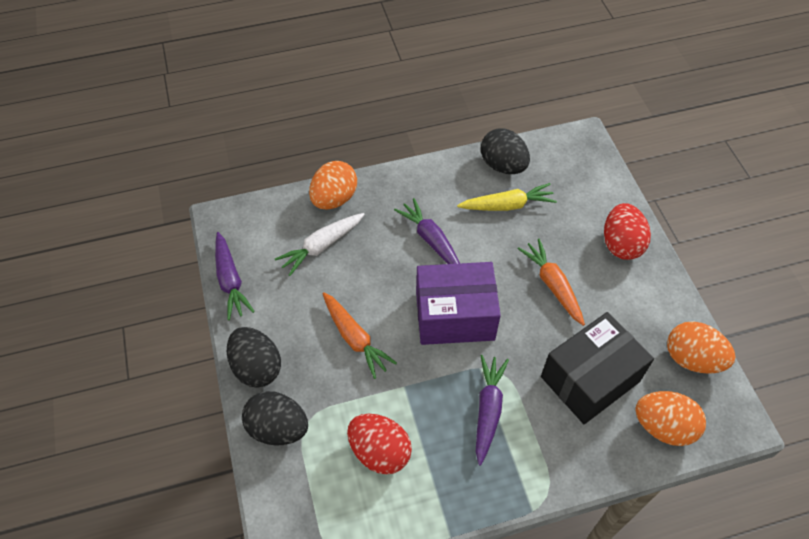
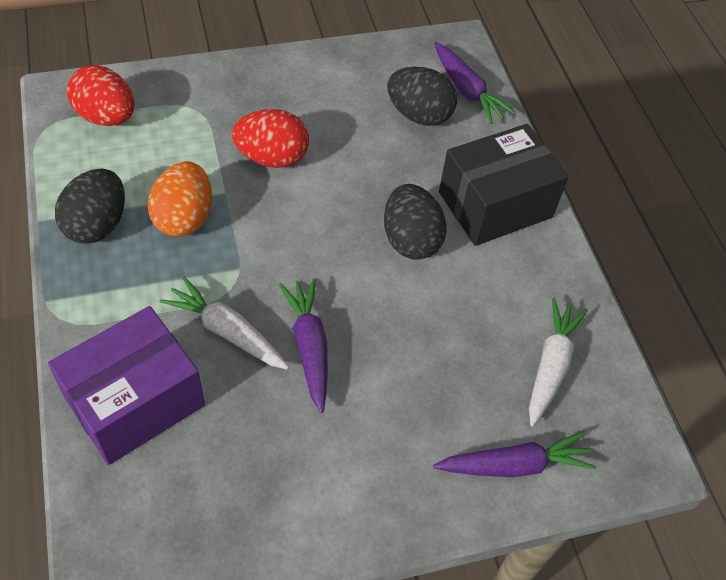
orange carrot: 2 -> 0
orange egg: 3 -> 1
white carrot: 1 -> 2
yellow carrot: 1 -> 0

